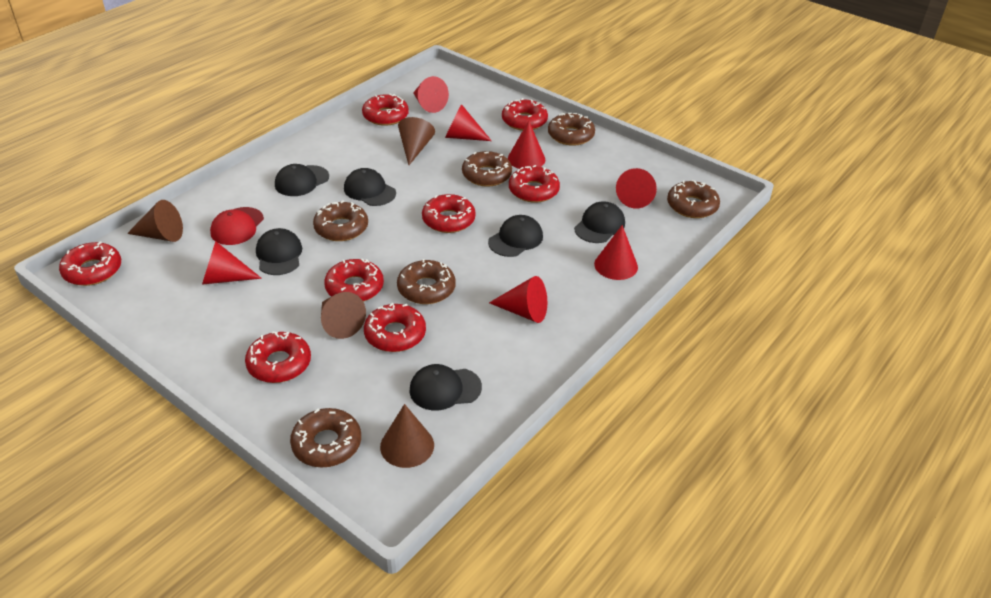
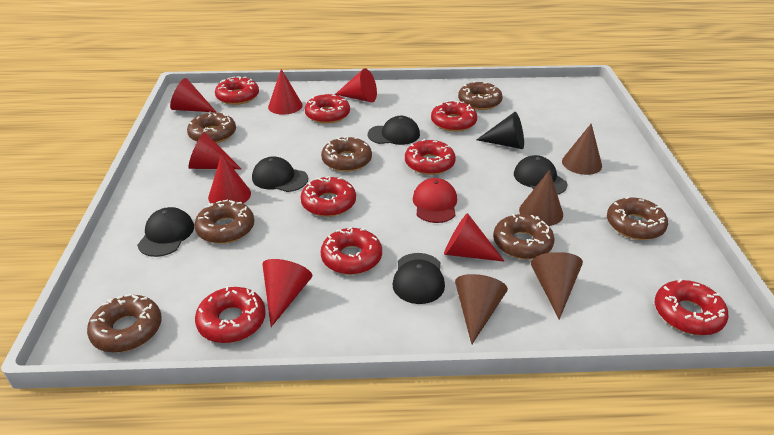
black cap: 6 -> 5
black cone: 0 -> 1
brown donut: 6 -> 7

